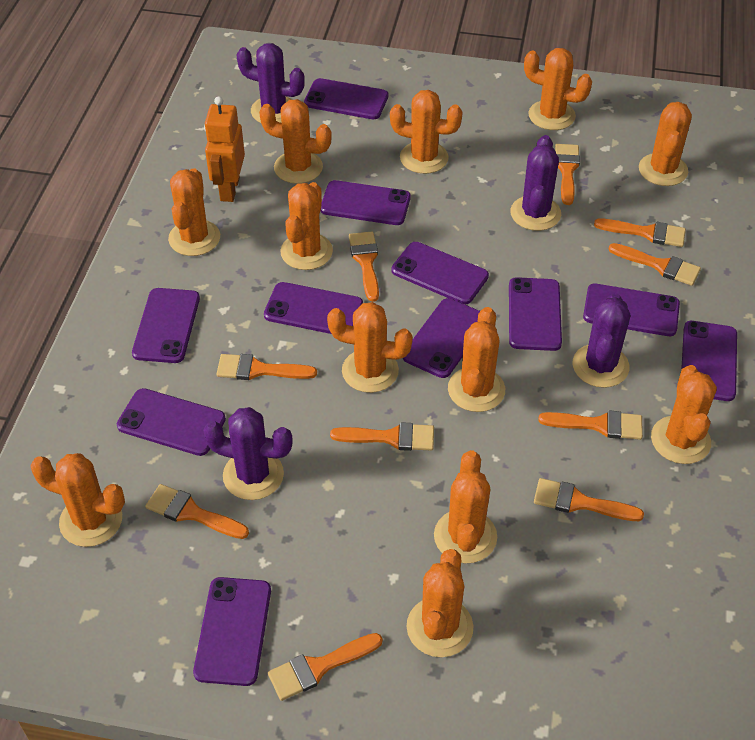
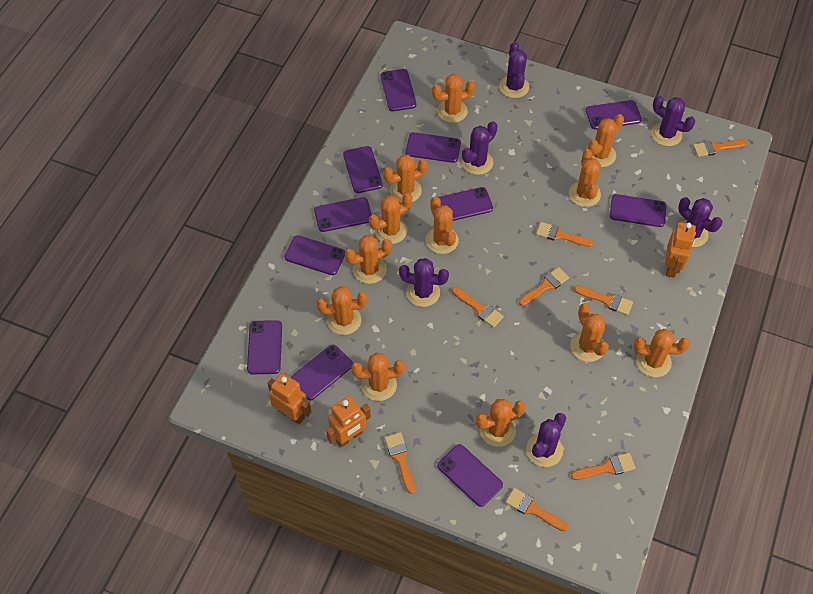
orange brush: 10 -> 8
orange robot: 1 -> 3
purple cactus: 4 -> 6

